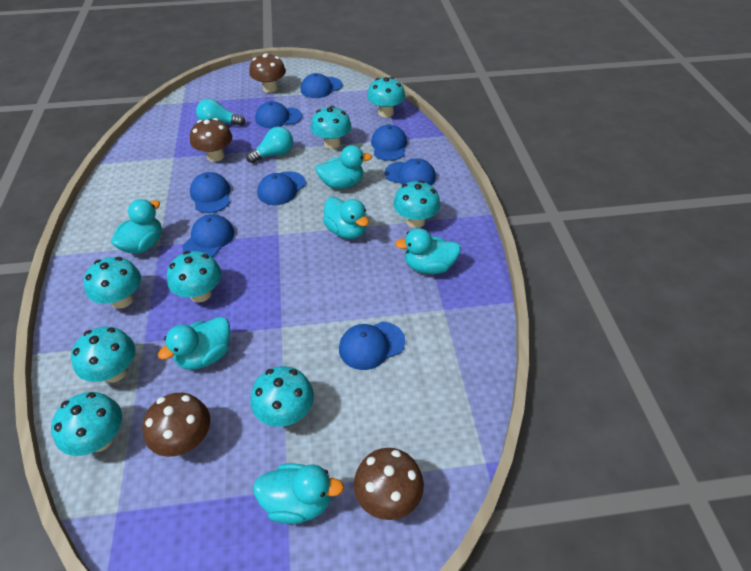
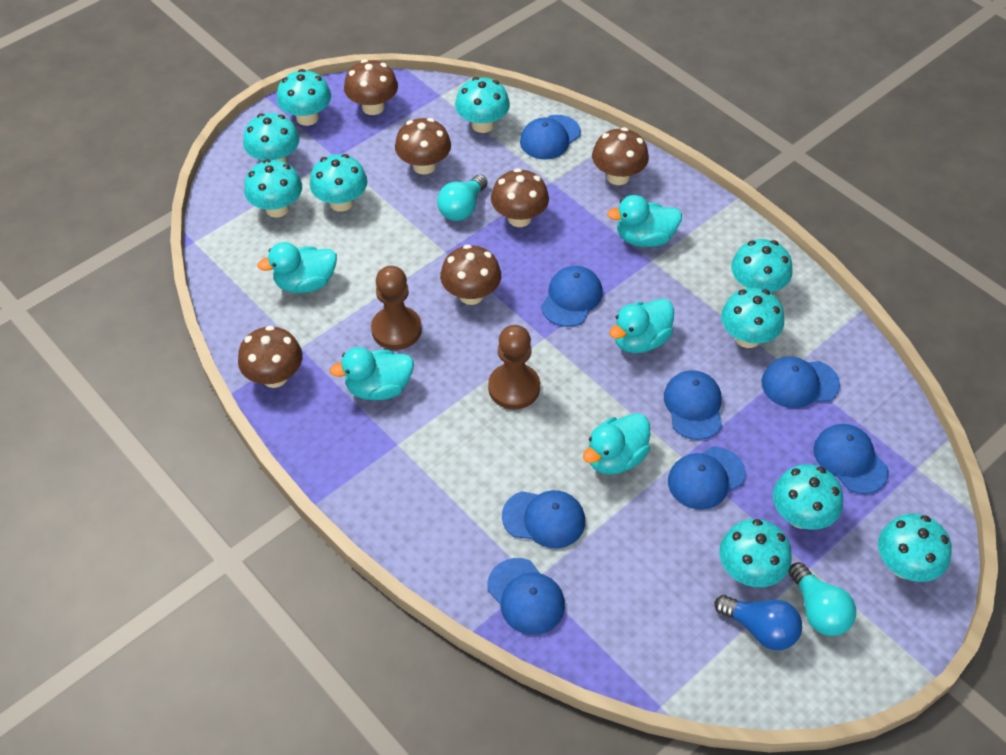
blue light bulb: 0 -> 1
brown mushroom: 4 -> 6
brown pawn: 0 -> 2
turquoise duck: 6 -> 5
turquoise mushroom: 8 -> 10

